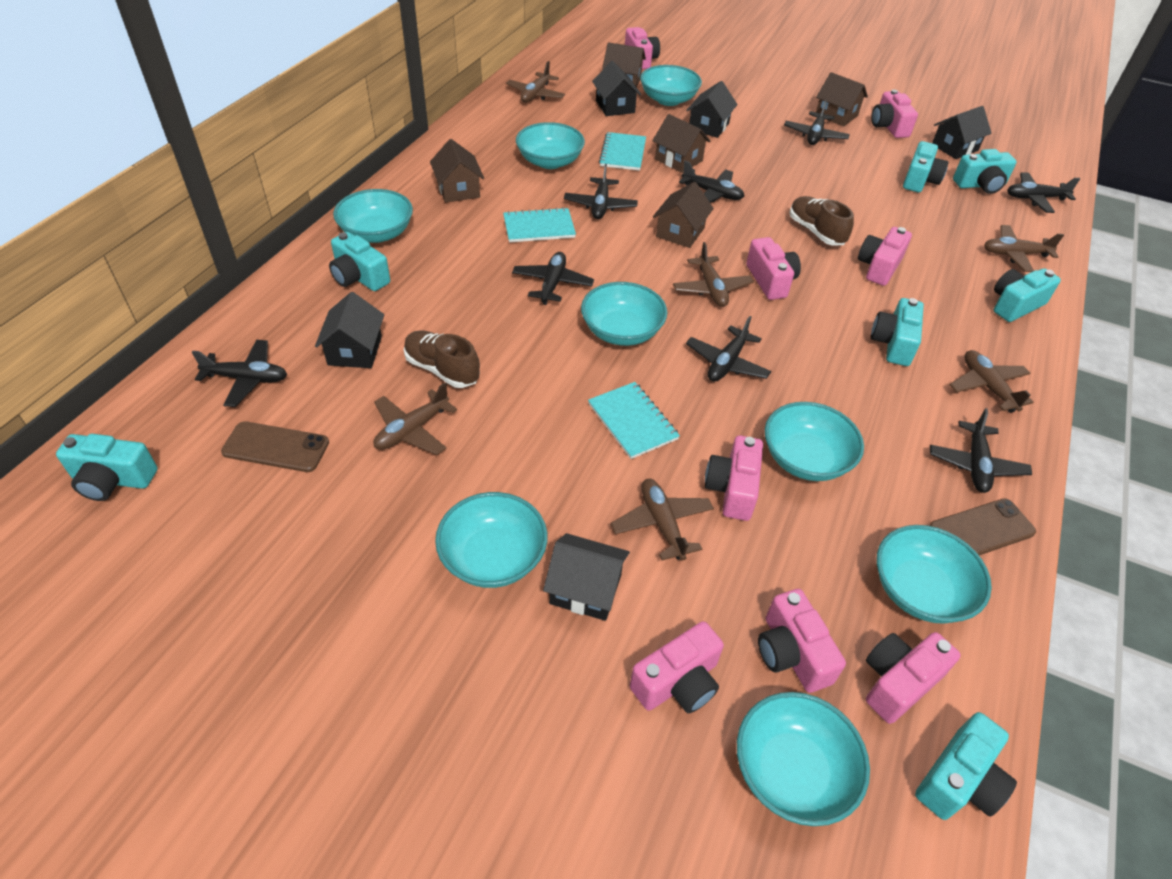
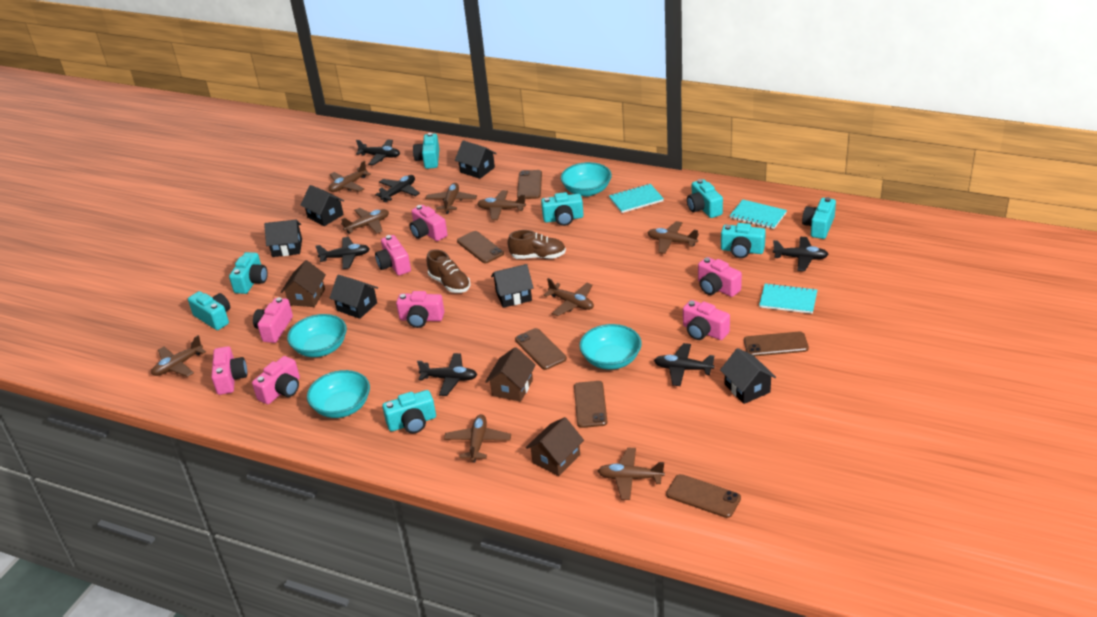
black house: 5 -> 6
black plane: 8 -> 6
brown house: 5 -> 3
brown phone: 2 -> 6
brown plane: 6 -> 9
turquoise bowl: 8 -> 4
turquoise camera: 7 -> 8

